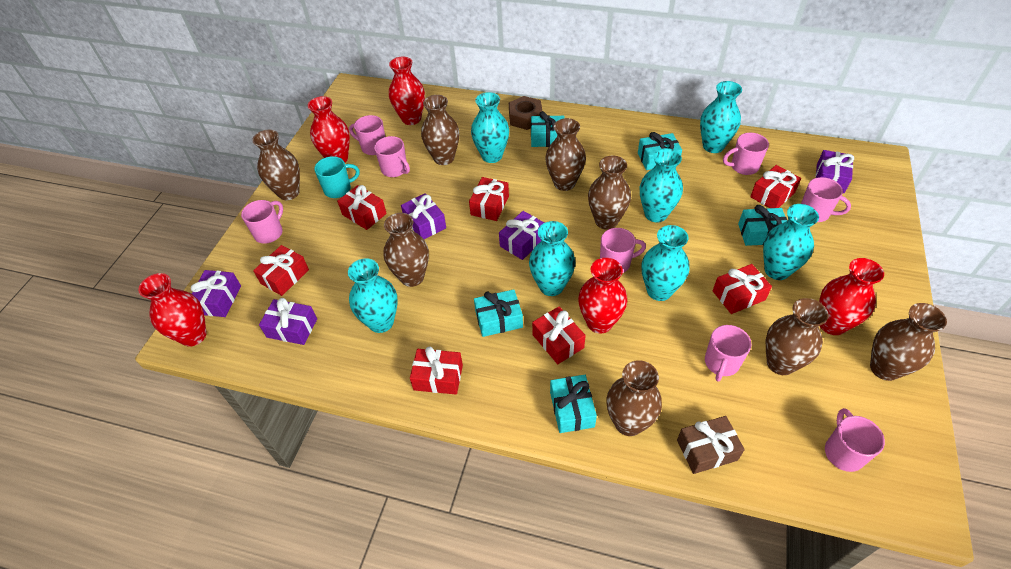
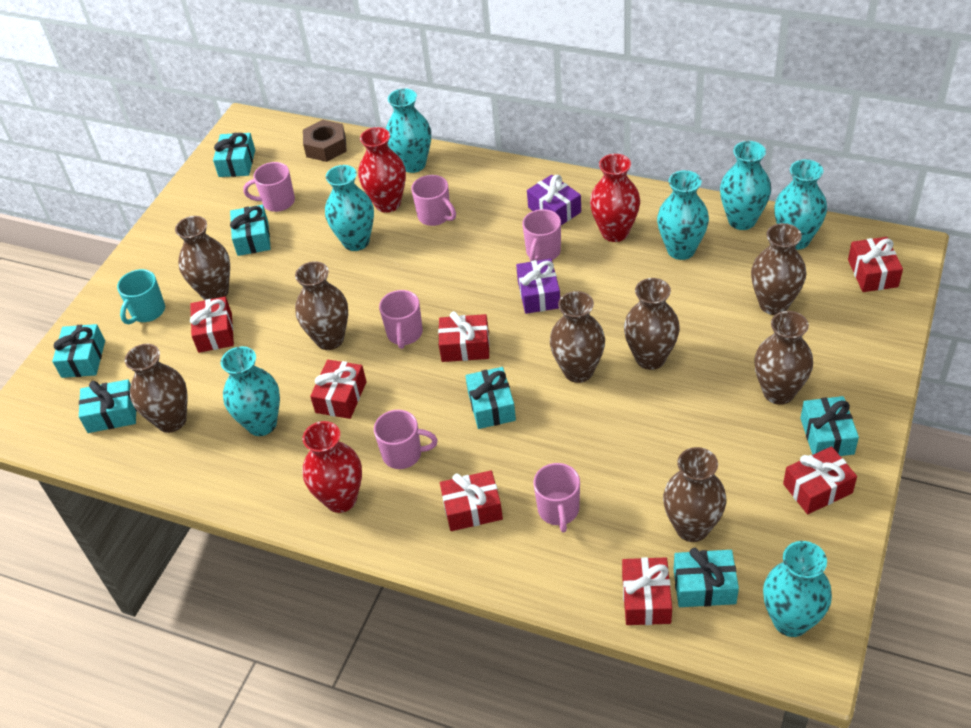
brown gift: 1 -> 0
pink mug: 8 -> 6
purple gift: 5 -> 2
red vase: 5 -> 3
turquoise gift: 5 -> 7

